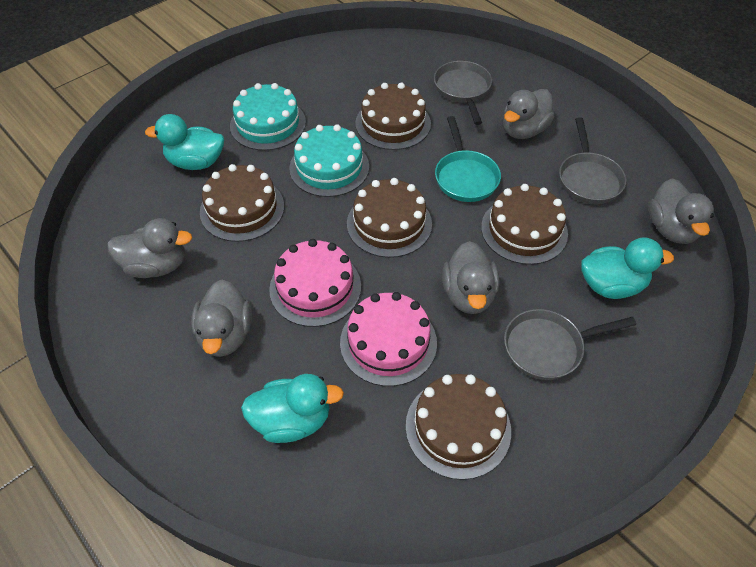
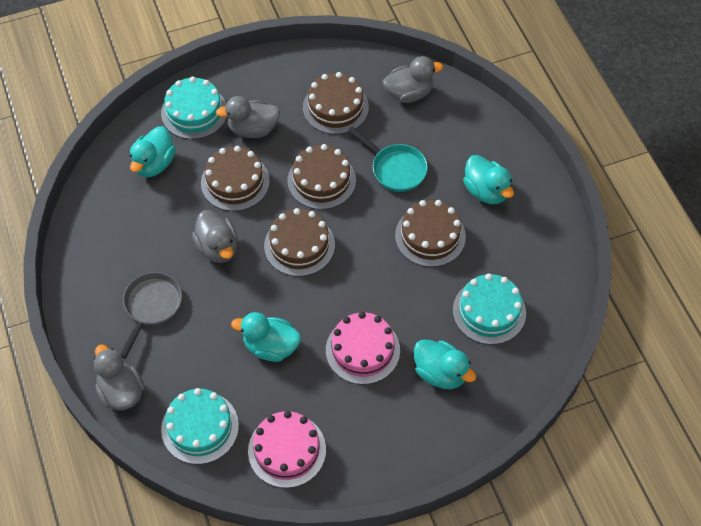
grey duck: 5 -> 4
grey pan: 3 -> 1
turquoise cake: 2 -> 3
turquoise duck: 3 -> 4

